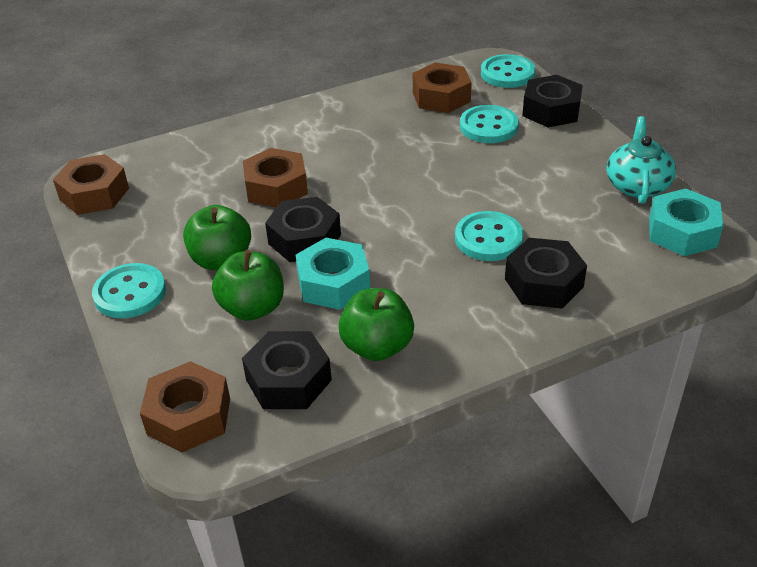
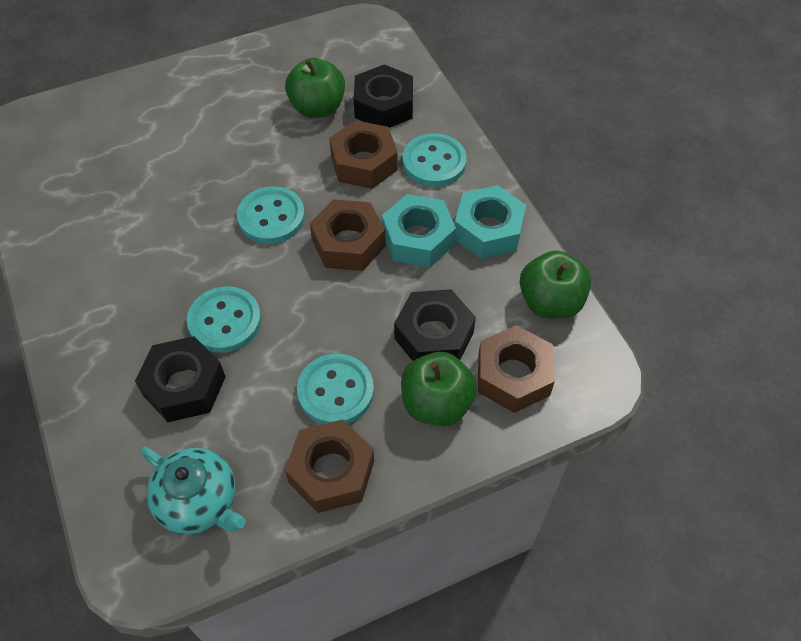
black nut: 4 -> 3

